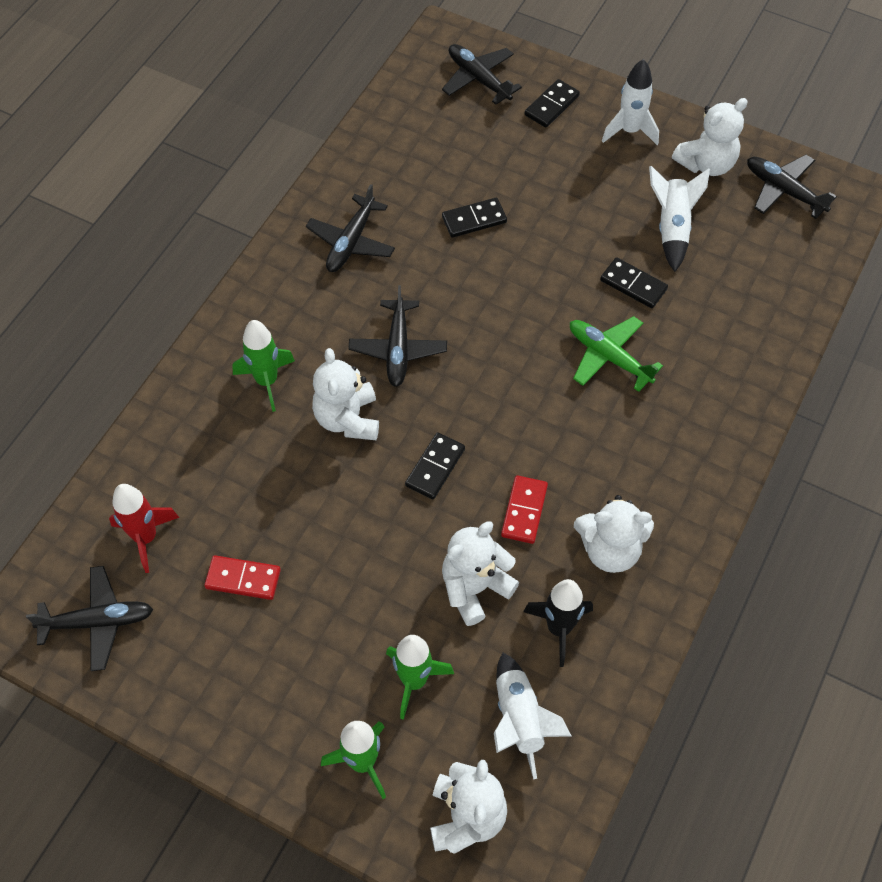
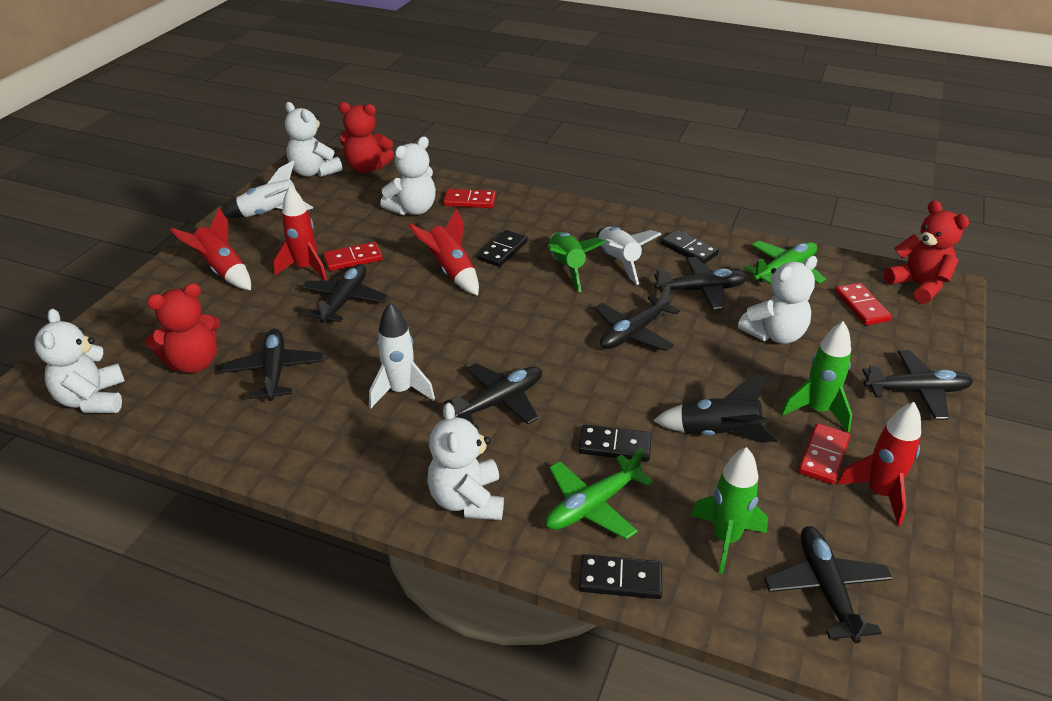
black plane: 5 -> 7
green plane: 1 -> 2
red domino: 2 -> 4
red rocket: 1 -> 4
red teddy bear: 0 -> 3

